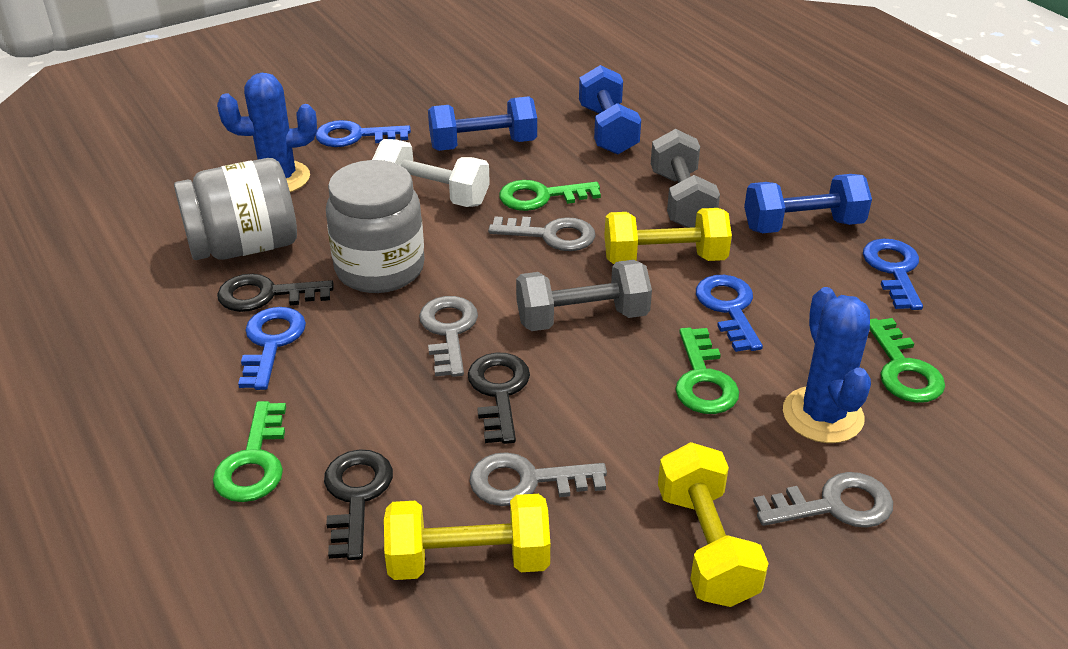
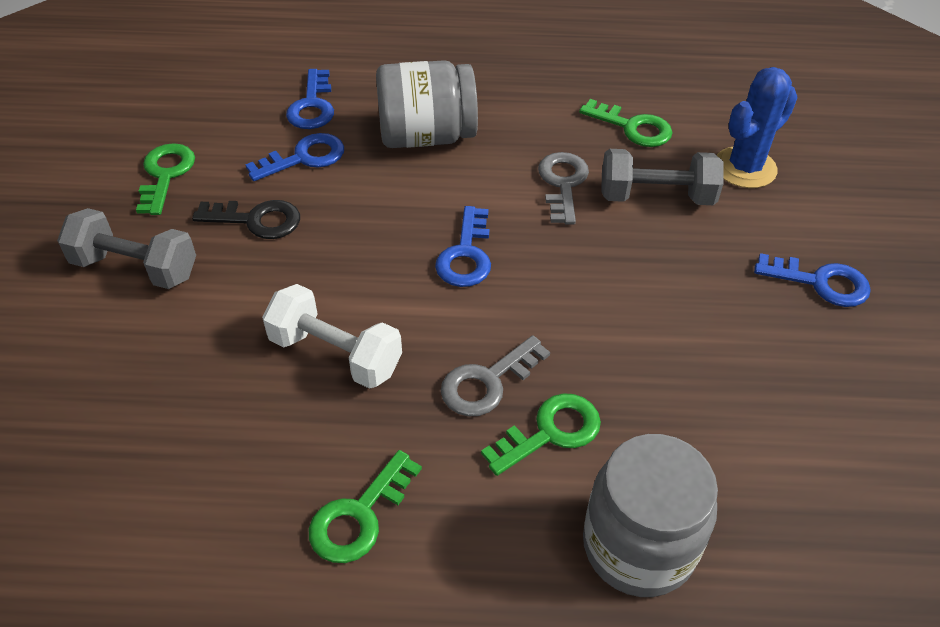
black key: 3 -> 1
blue cactus: 2 -> 1
blue dumbbell: 3 -> 0
grey key: 4 -> 2
yellow dumbbell: 3 -> 0

